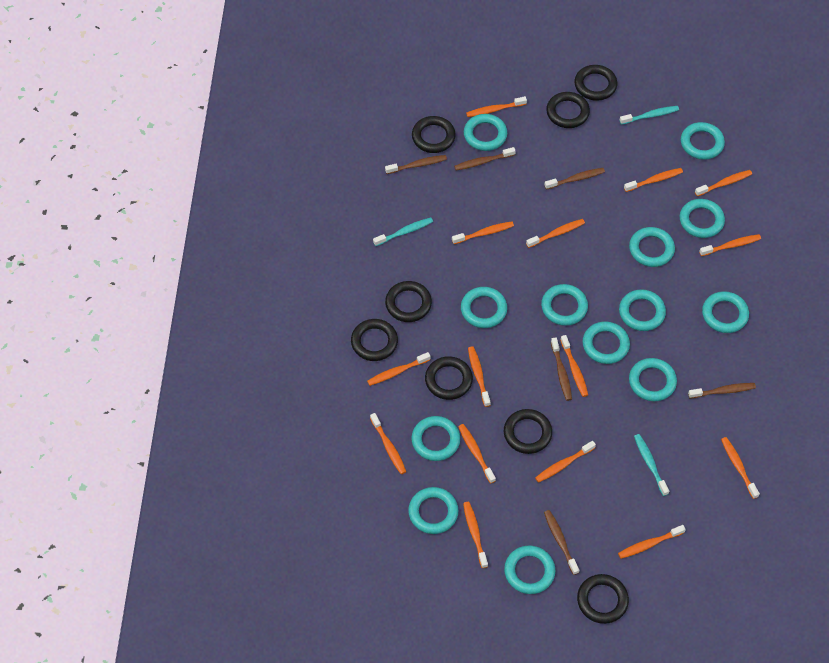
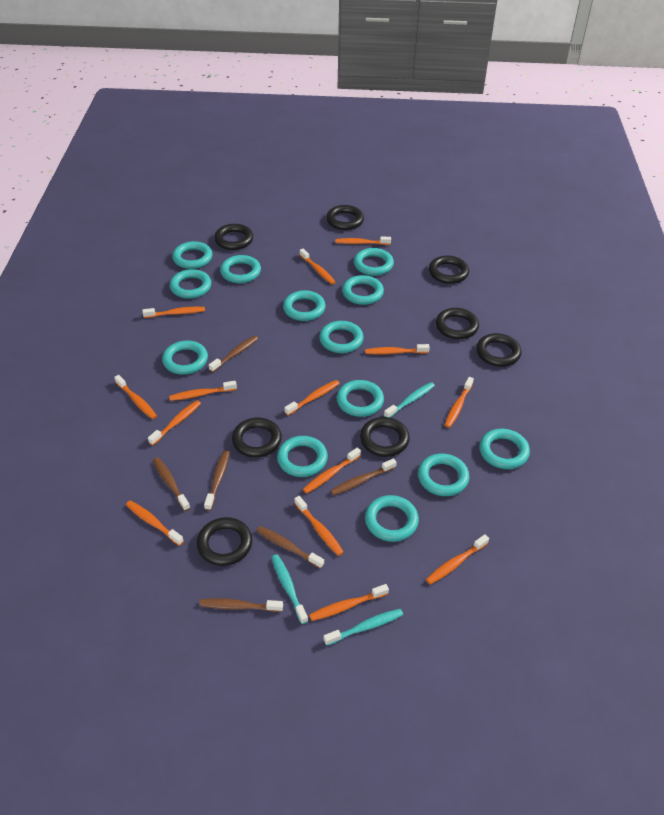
orange toothbrush: 15 -> 14

